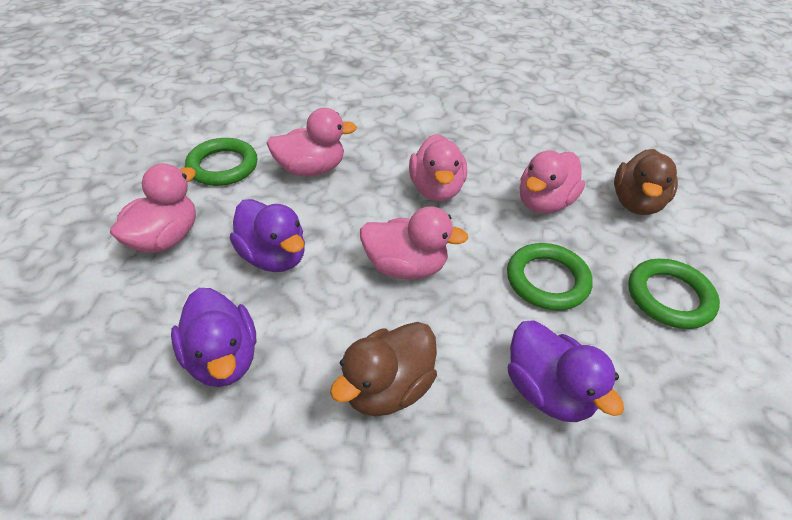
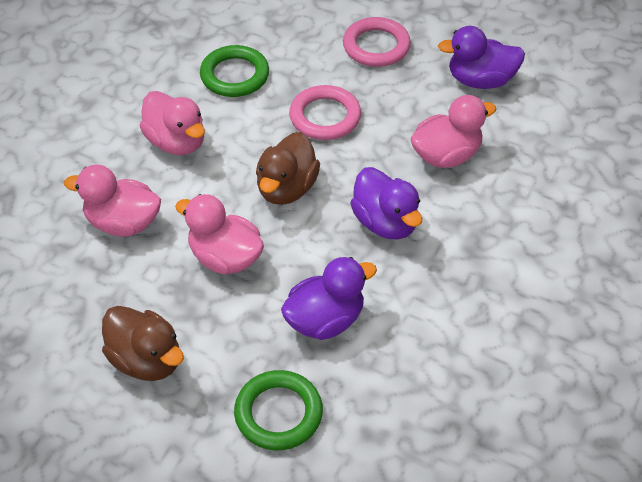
green ring: 3 -> 2
pink duck: 5 -> 4
pink ring: 0 -> 2

